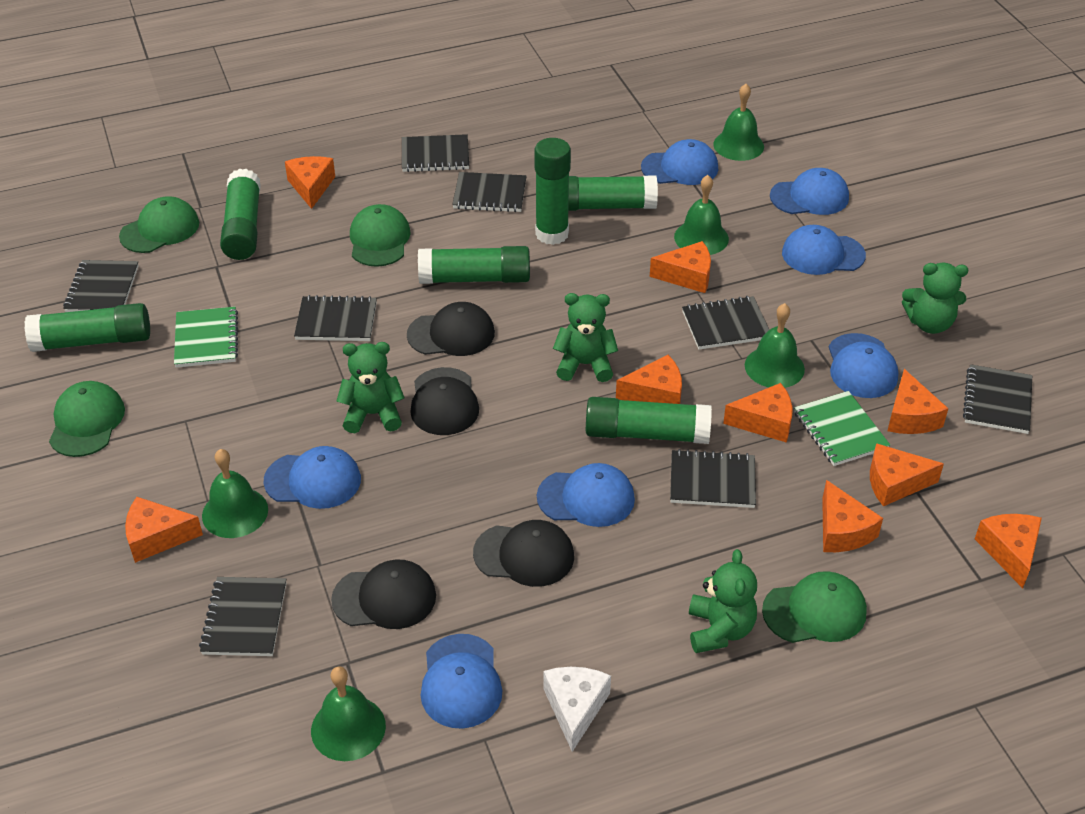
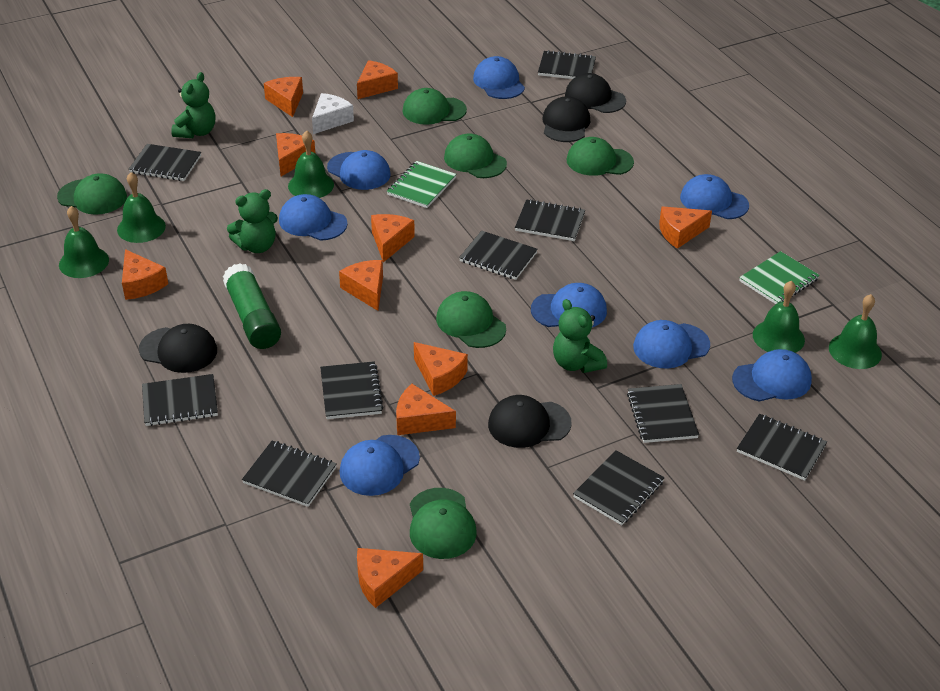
black notebook: 8 -> 10
blue cap: 7 -> 8
green cap: 4 -> 6
green glue stick: 6 -> 1
green teddy bear: 4 -> 3
orange cheese: 9 -> 10

